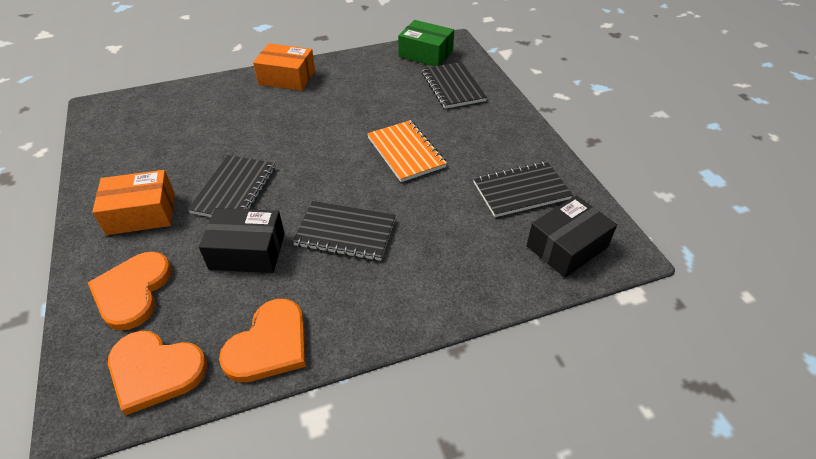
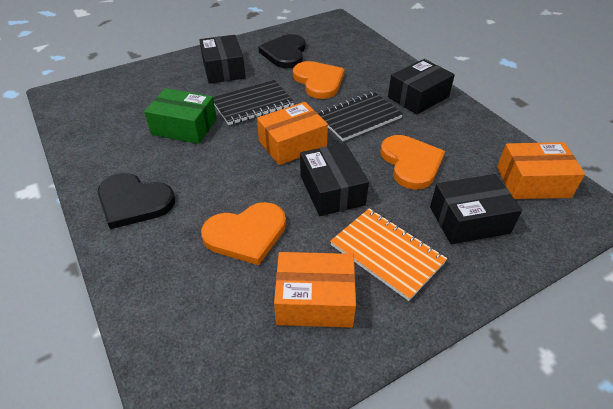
black box: 2 -> 4
black heart: 0 -> 2
black notebook: 4 -> 2
orange box: 2 -> 3

